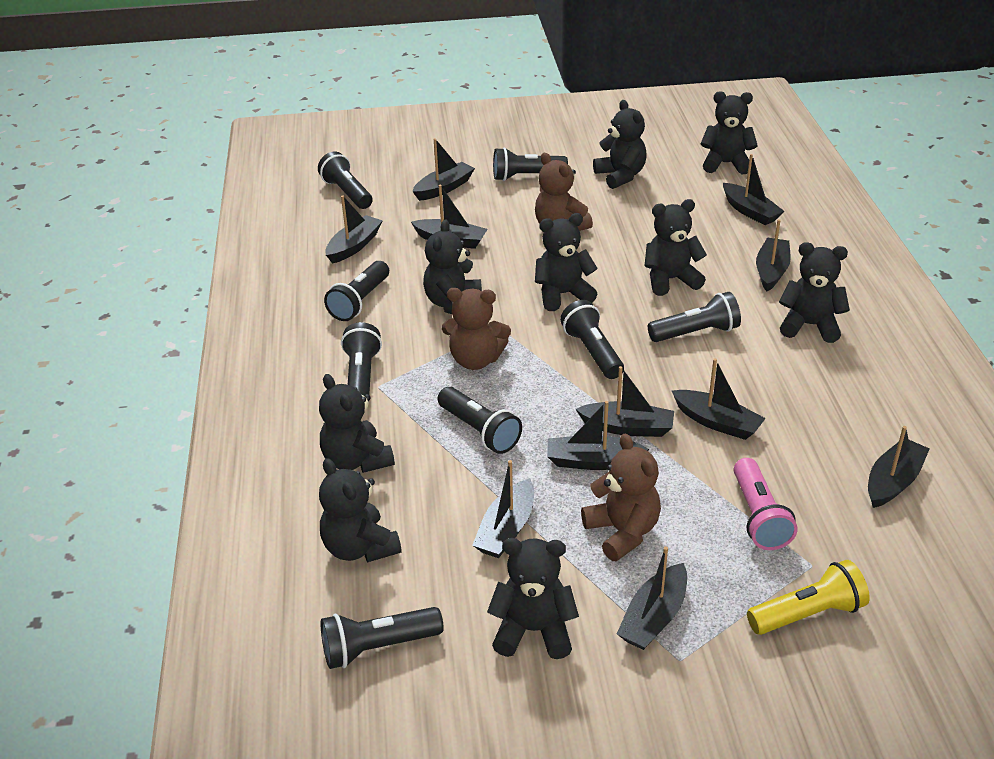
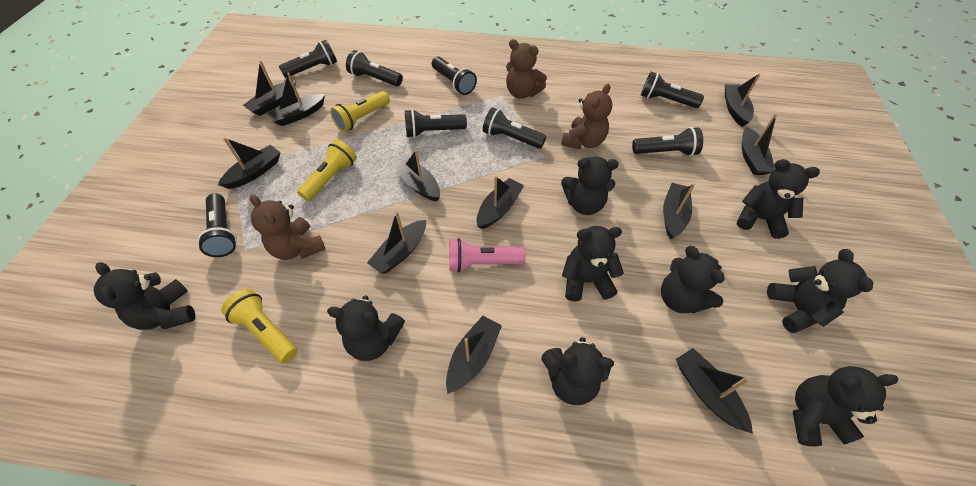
yellow flashlight: 1 -> 3

